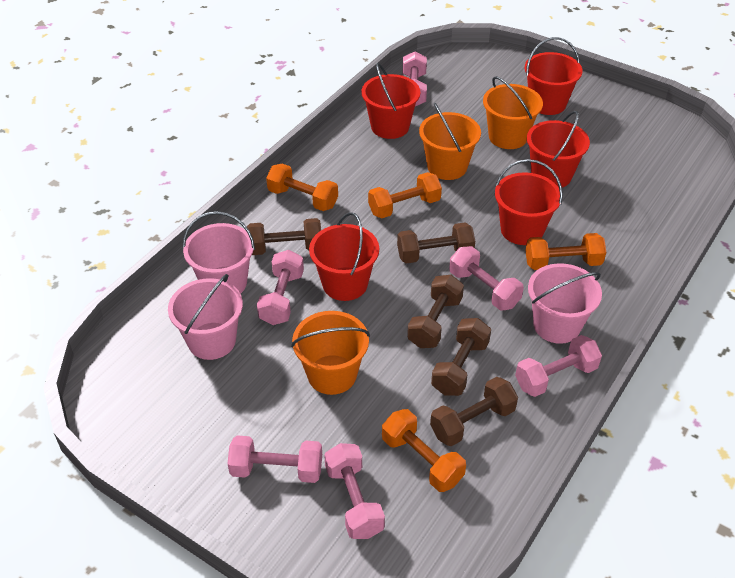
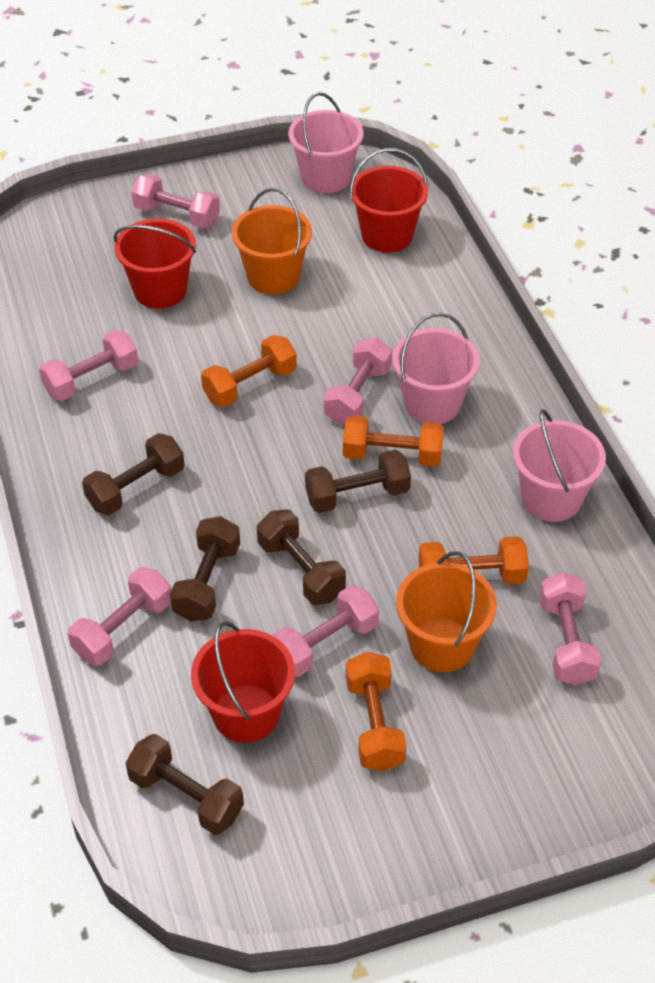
orange bucket: 3 -> 2
red bucket: 5 -> 3

